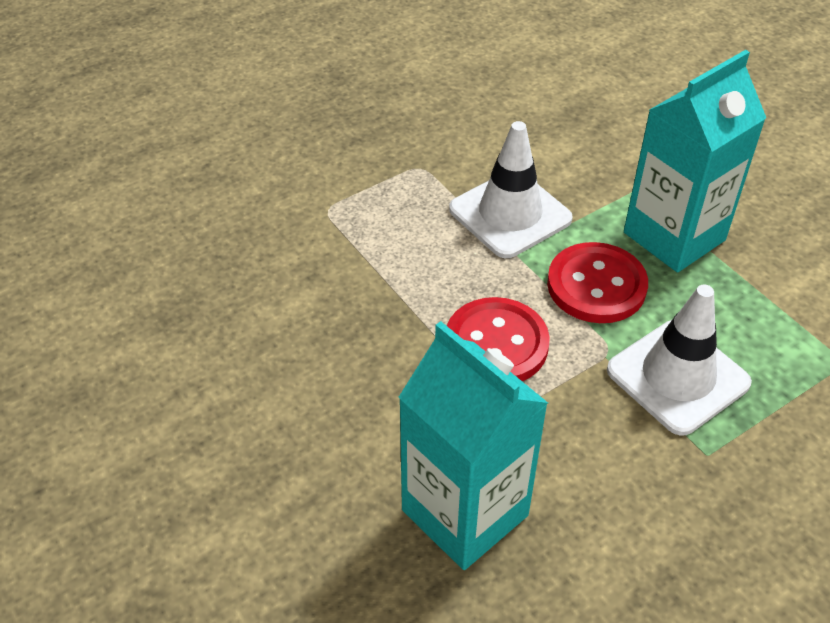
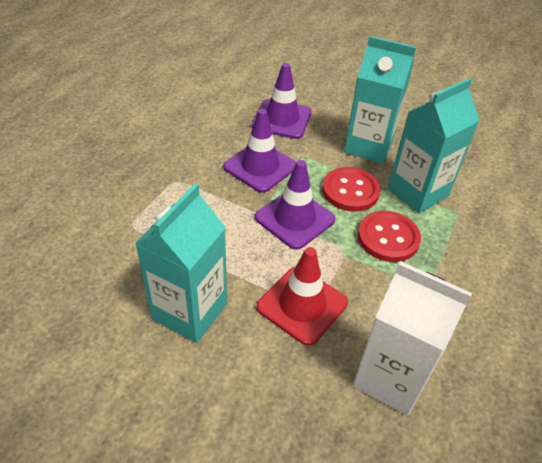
purple traffic cone: 0 -> 3
red traffic cone: 0 -> 1
turquoise carton: 2 -> 3
white carton: 0 -> 1
white traffic cone: 2 -> 0

